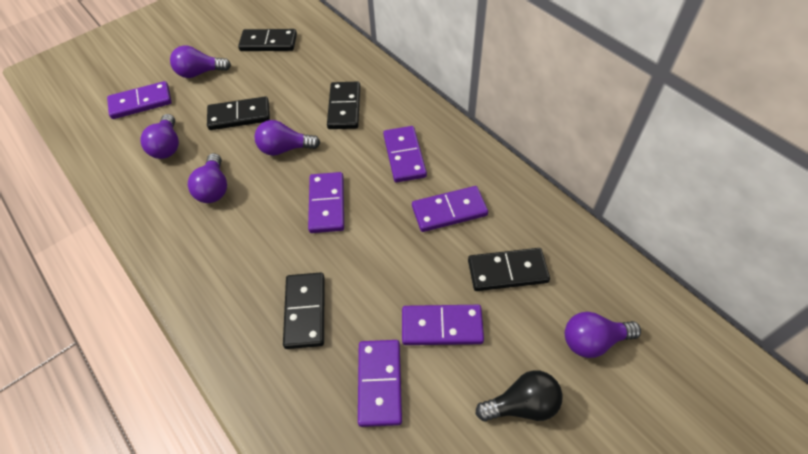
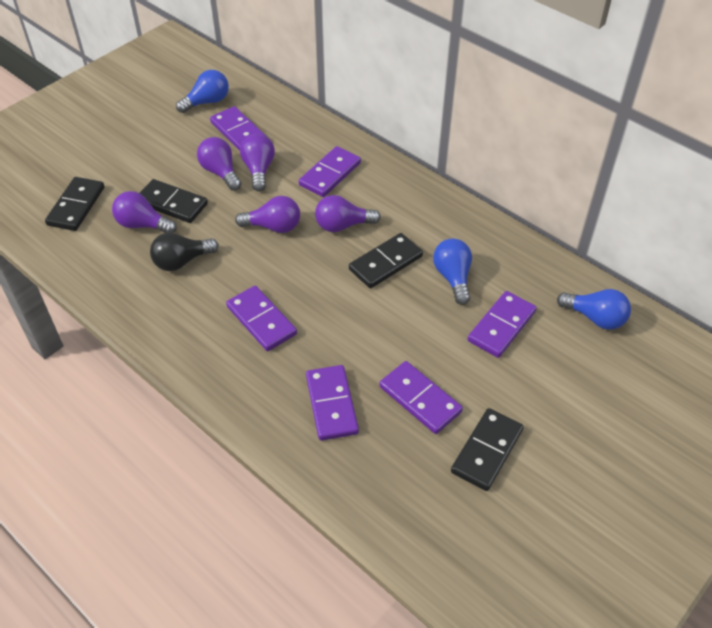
black domino: 5 -> 4
blue light bulb: 0 -> 3

